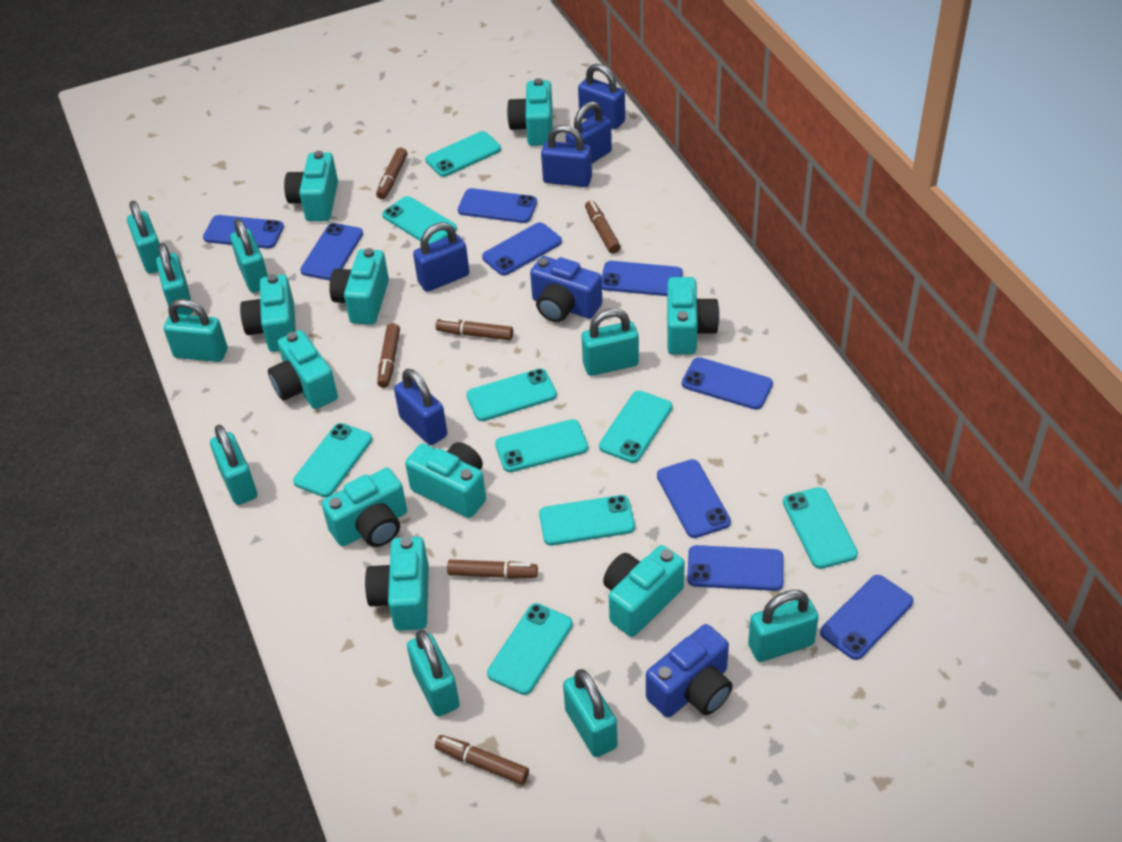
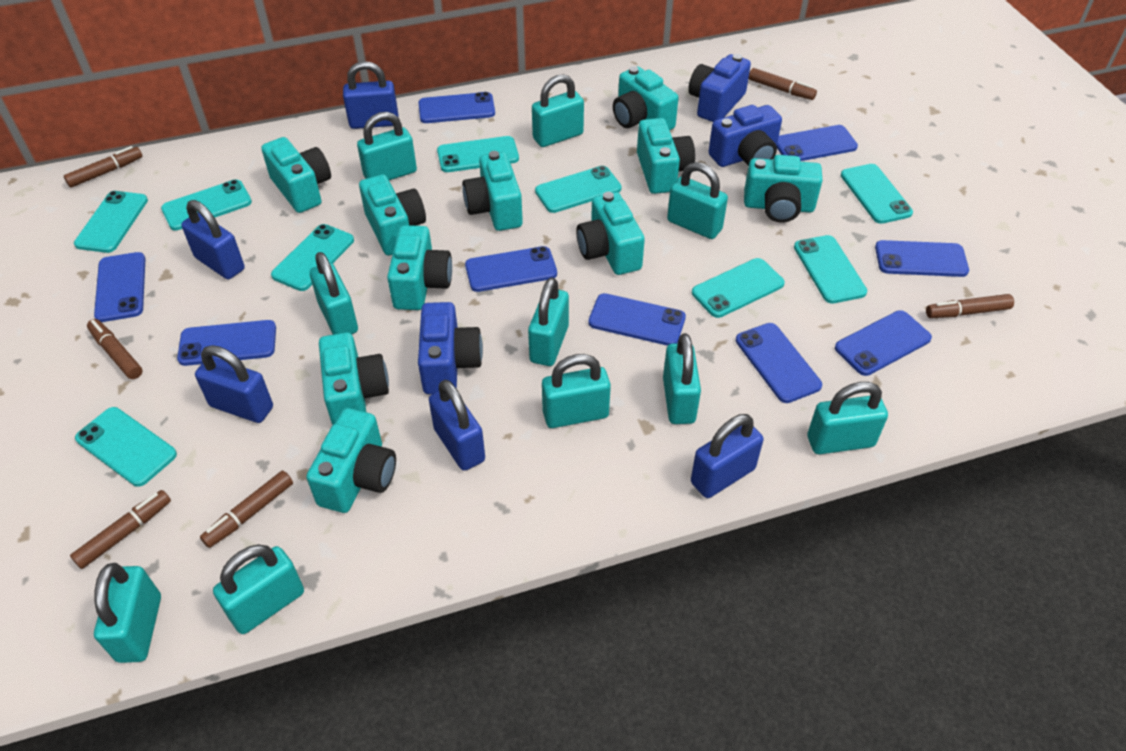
blue camera: 2 -> 3
turquoise padlock: 9 -> 10

